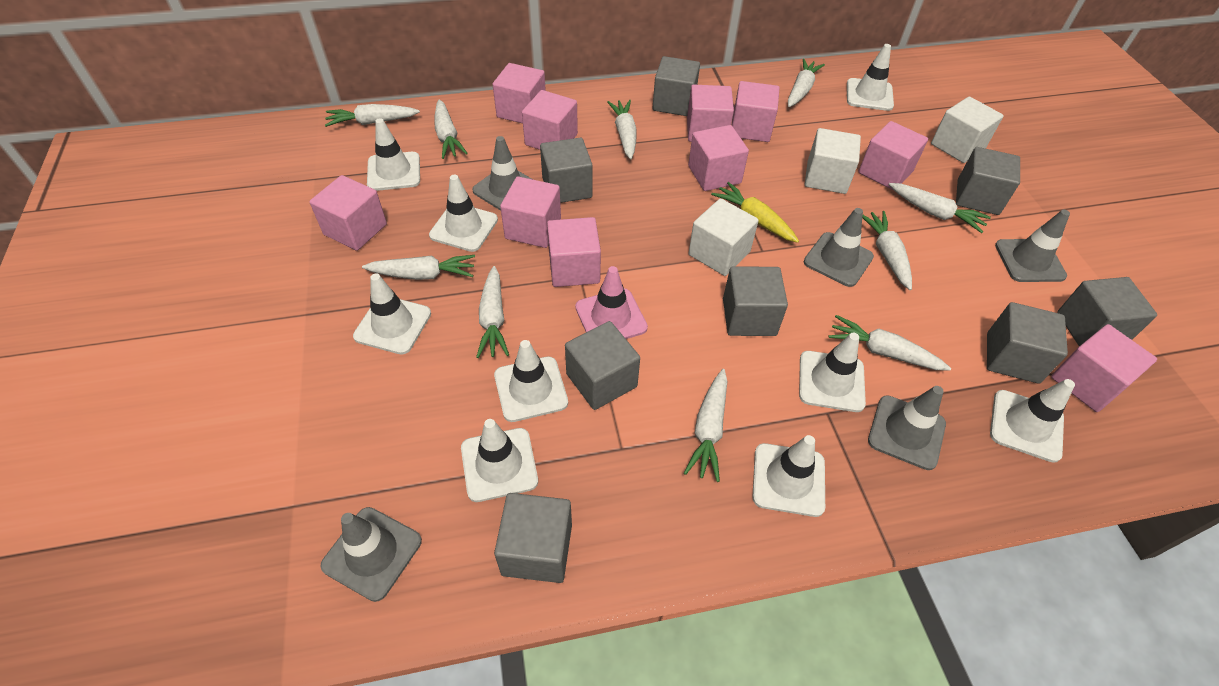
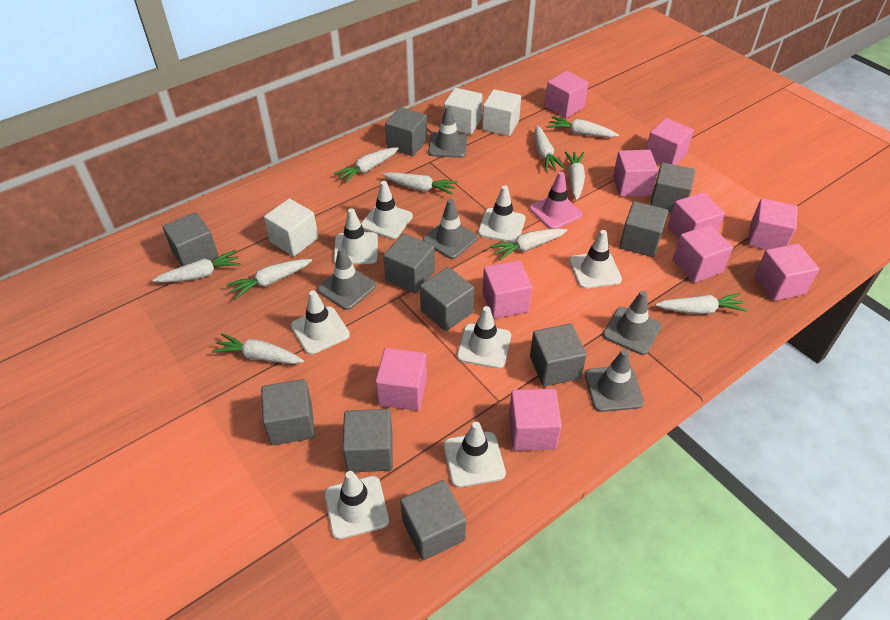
grey cube: 8 -> 10
white traffic cone: 9 -> 8
yellow carrot: 1 -> 0

